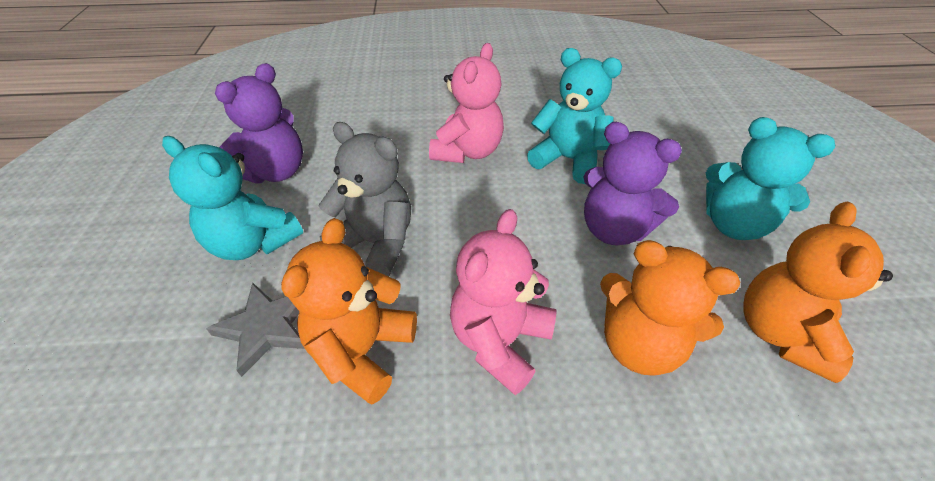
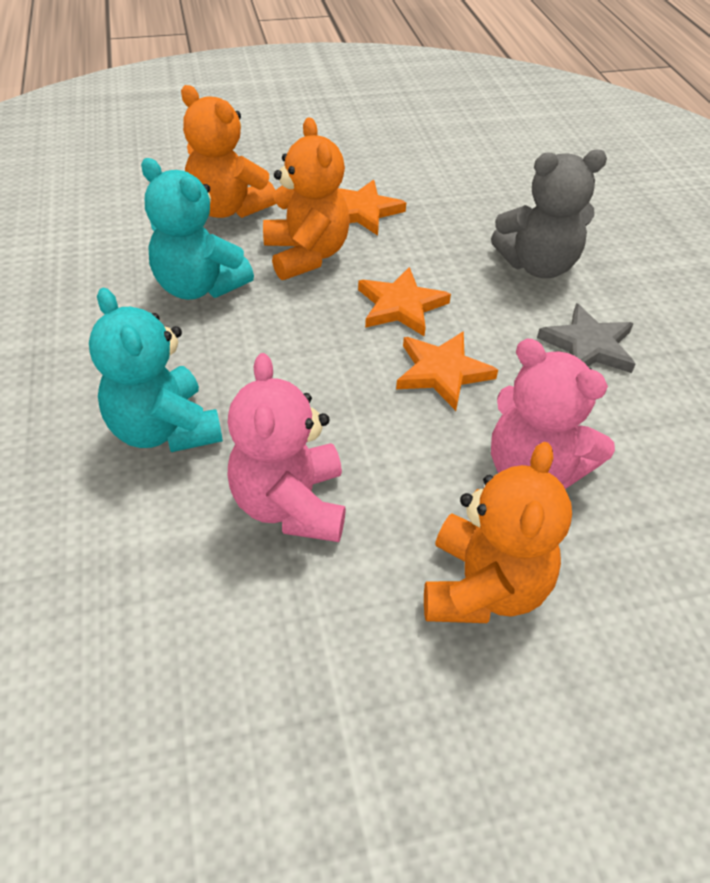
orange star: 0 -> 3
purple teddy bear: 2 -> 0
turquoise teddy bear: 3 -> 2

